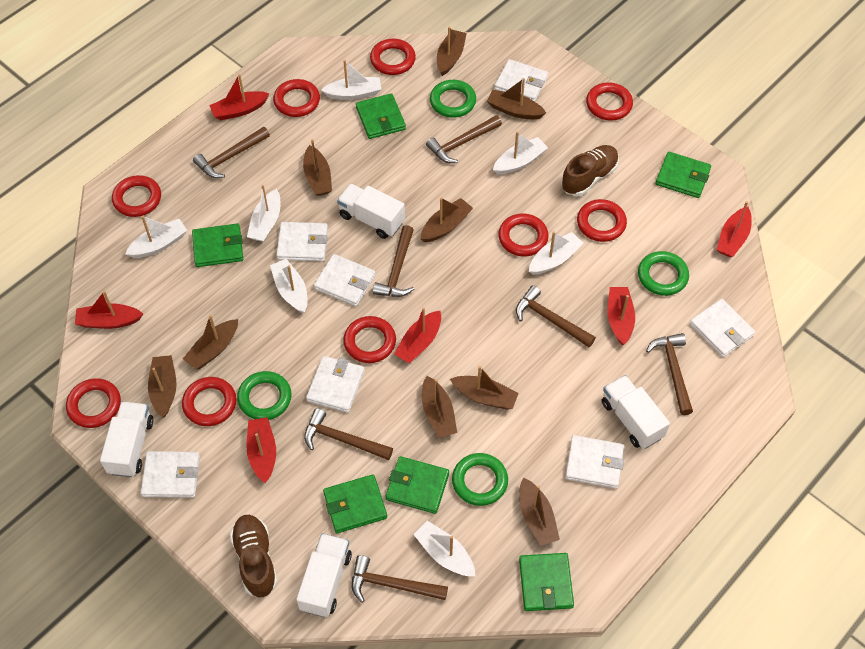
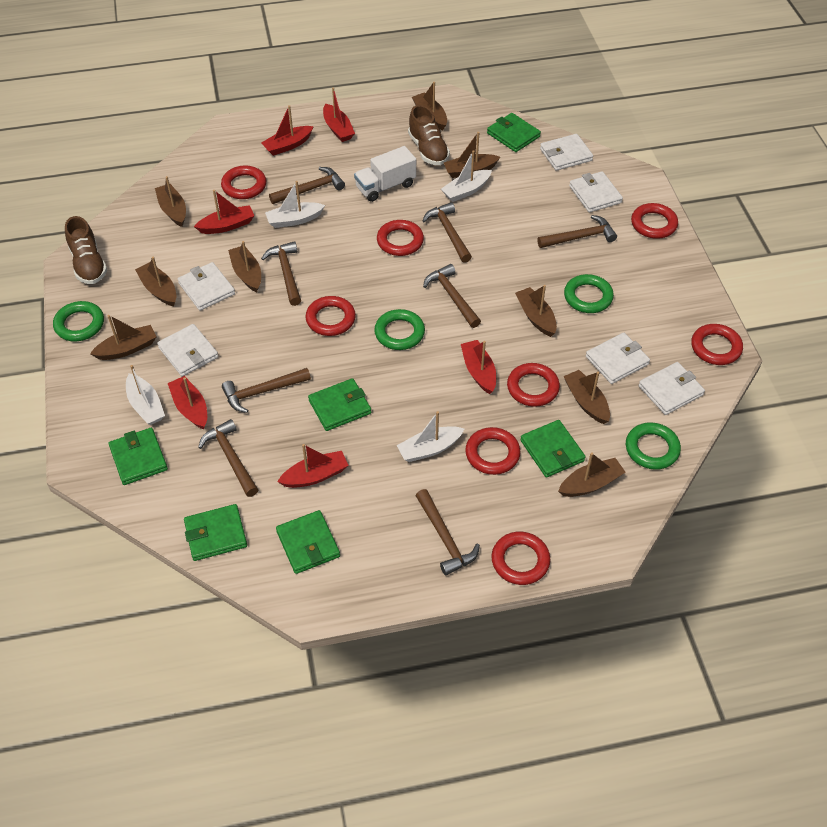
brown hammer: 7 -> 8
red ring: 9 -> 8
white boat: 7 -> 4
white truck: 4 -> 1
white wallet: 7 -> 6

